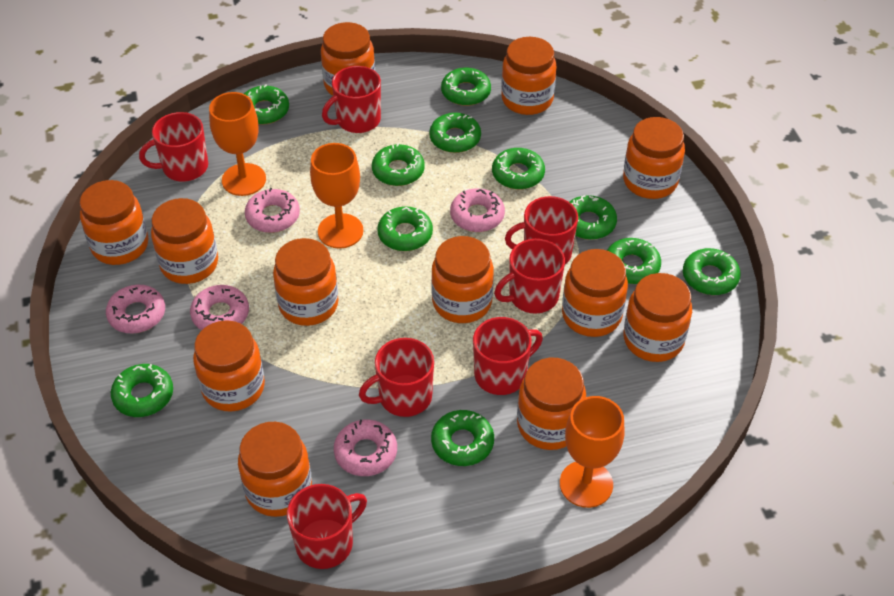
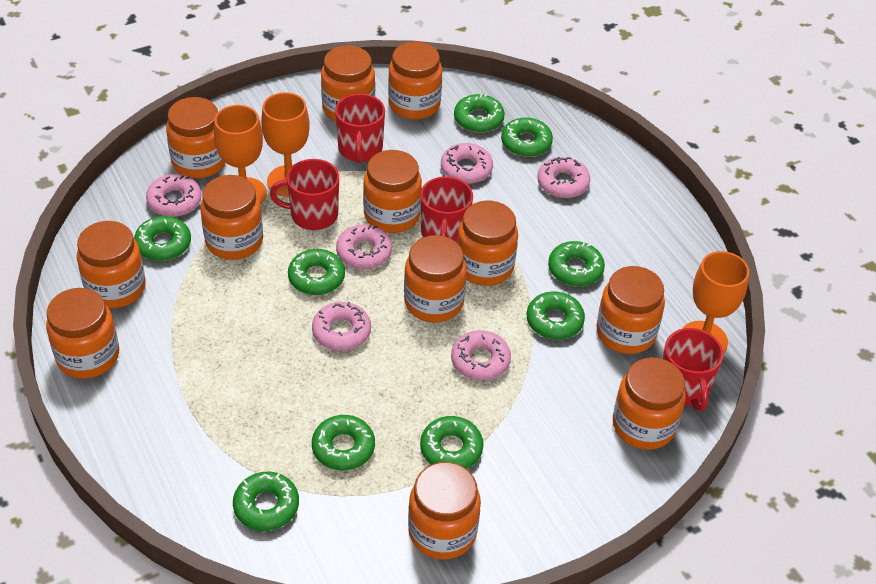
green donut: 11 -> 9
pink donut: 5 -> 6
red mug: 7 -> 4

